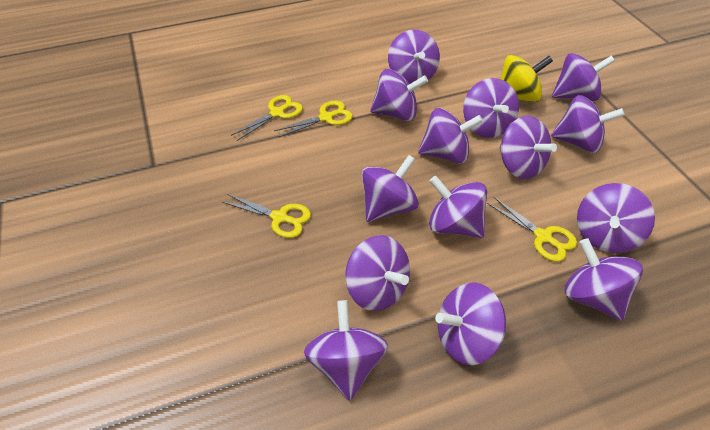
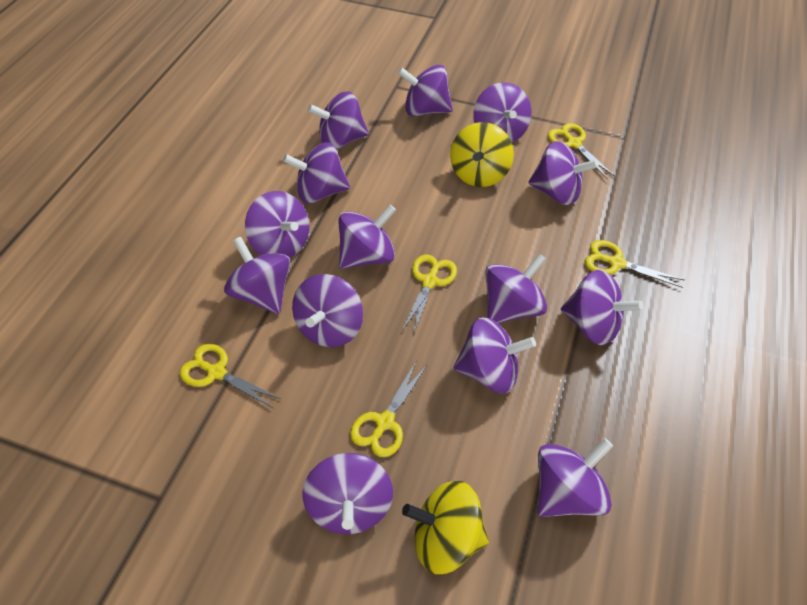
yellow scissors: 4 -> 5
yellow spinning top: 1 -> 2

